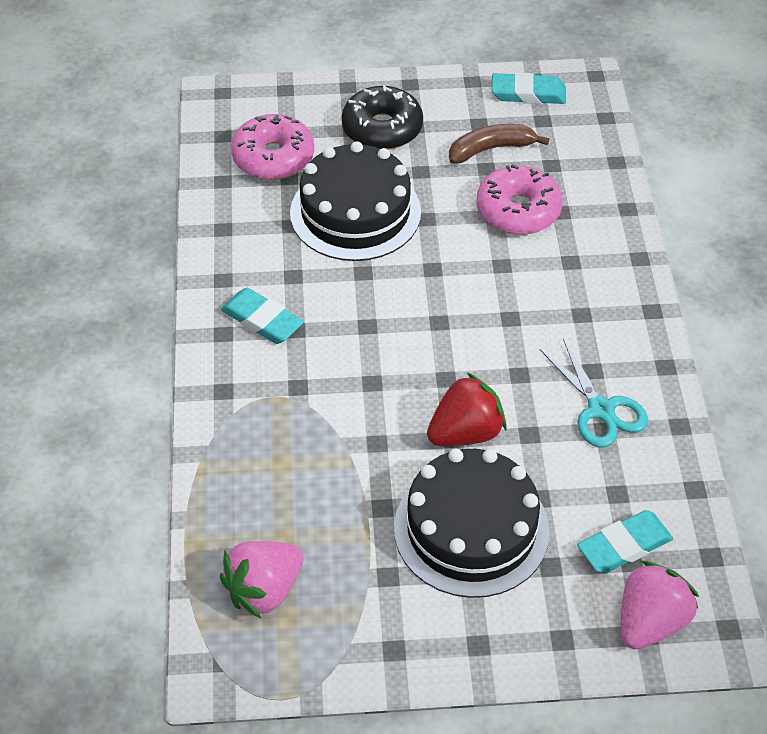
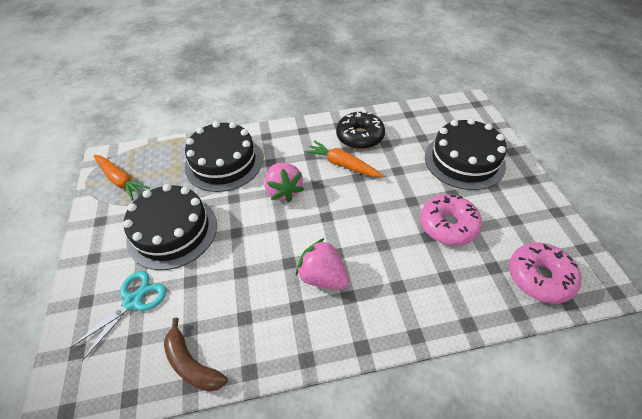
black cake: 2 -> 3
orange carrot: 0 -> 2
red strawberry: 1 -> 0
turquoise eraser: 3 -> 0

